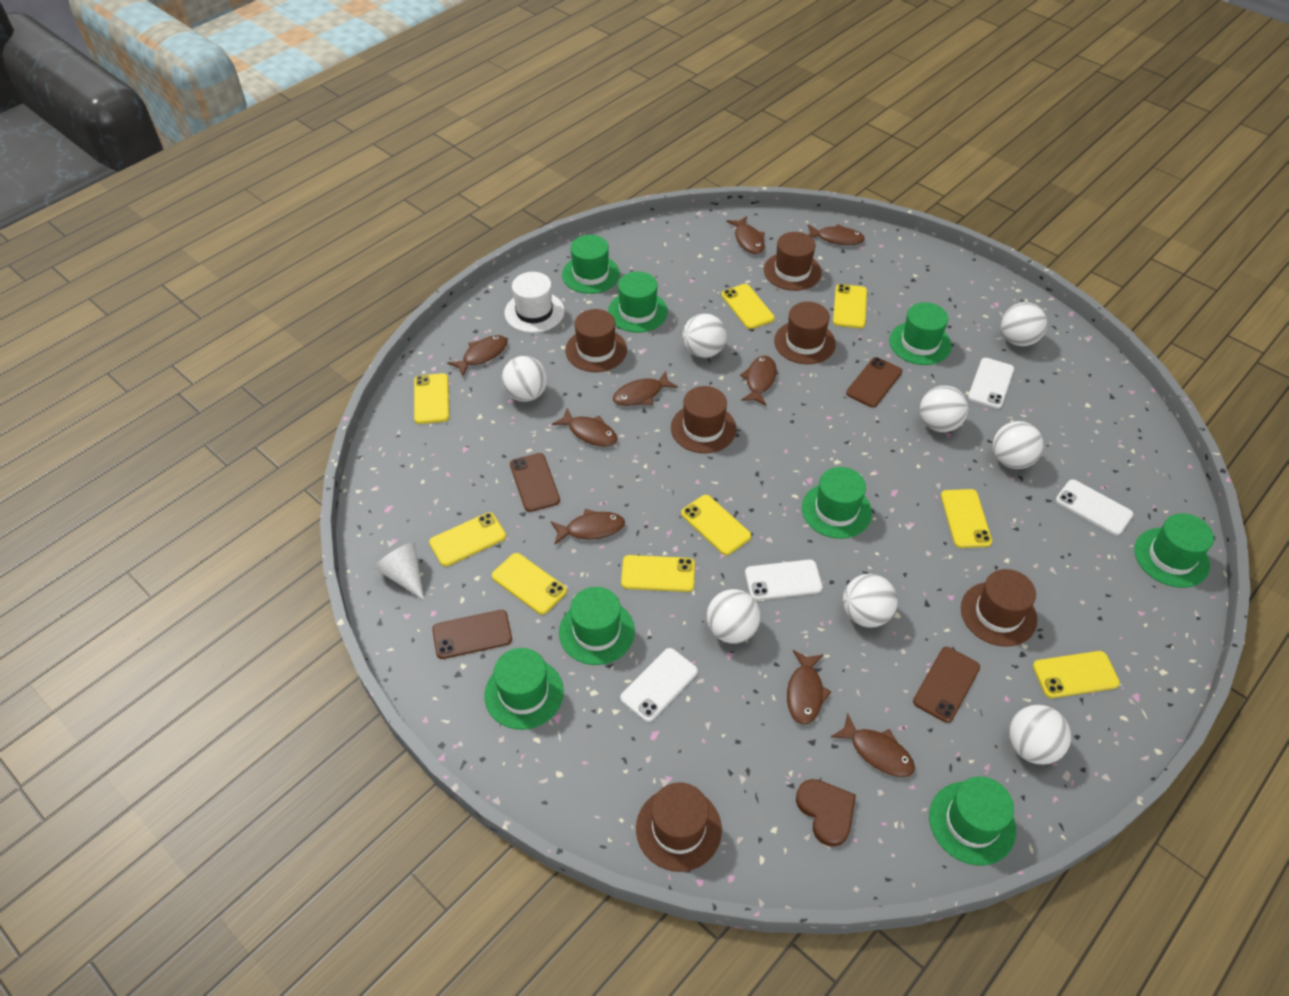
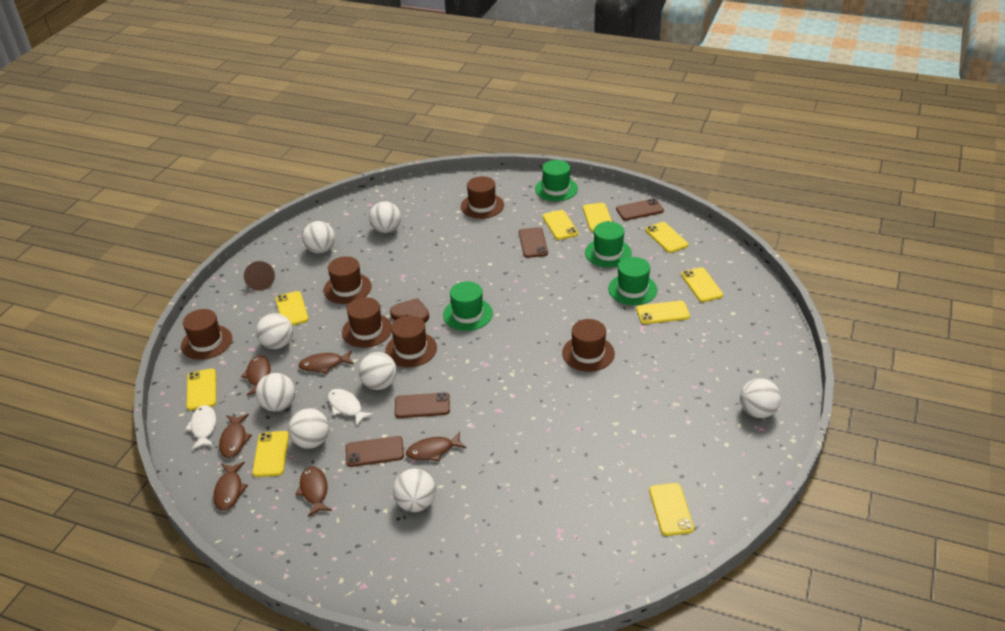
brown cone: 0 -> 1
brown fish: 9 -> 6
green hat: 8 -> 4
white cone: 1 -> 0
white fish: 0 -> 2
white hat: 1 -> 0
white phone: 4 -> 0

